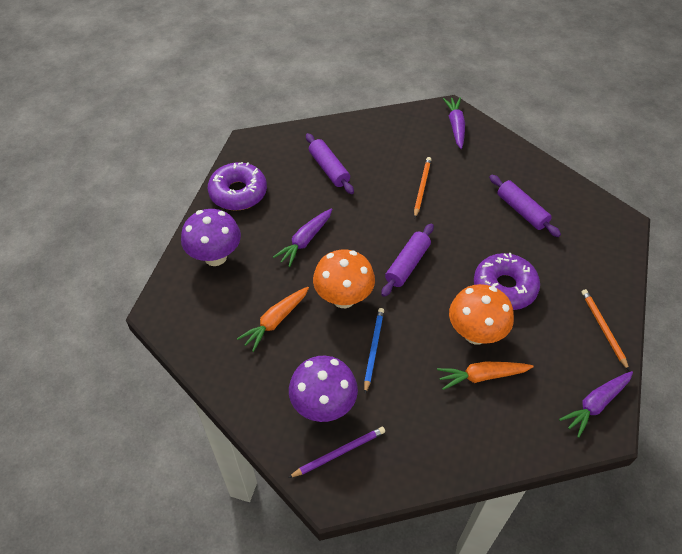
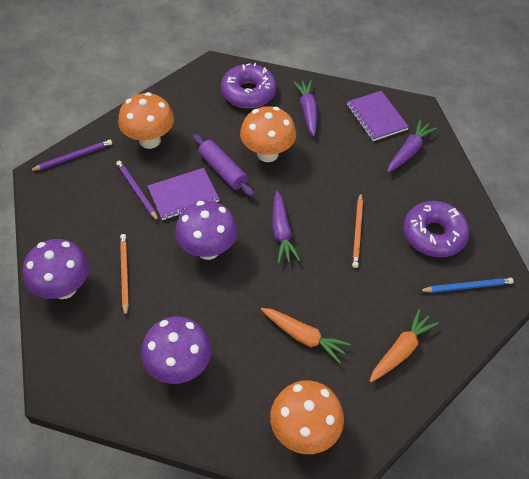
orange mushroom: 2 -> 3
purple mushroom: 2 -> 3
purple notebook: 0 -> 2
purple pencil: 1 -> 2
purple rolling pin: 3 -> 1

